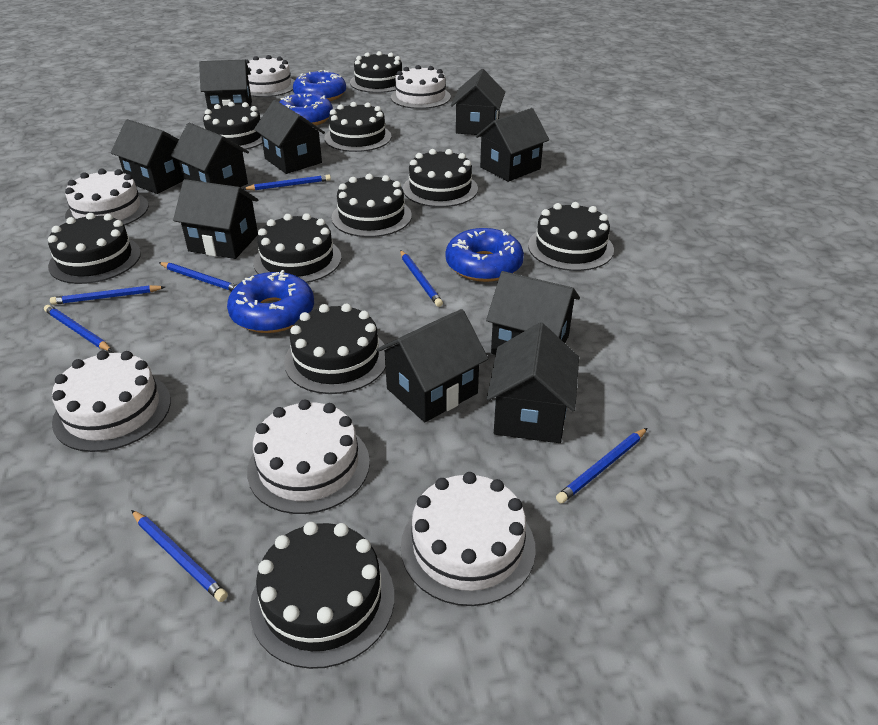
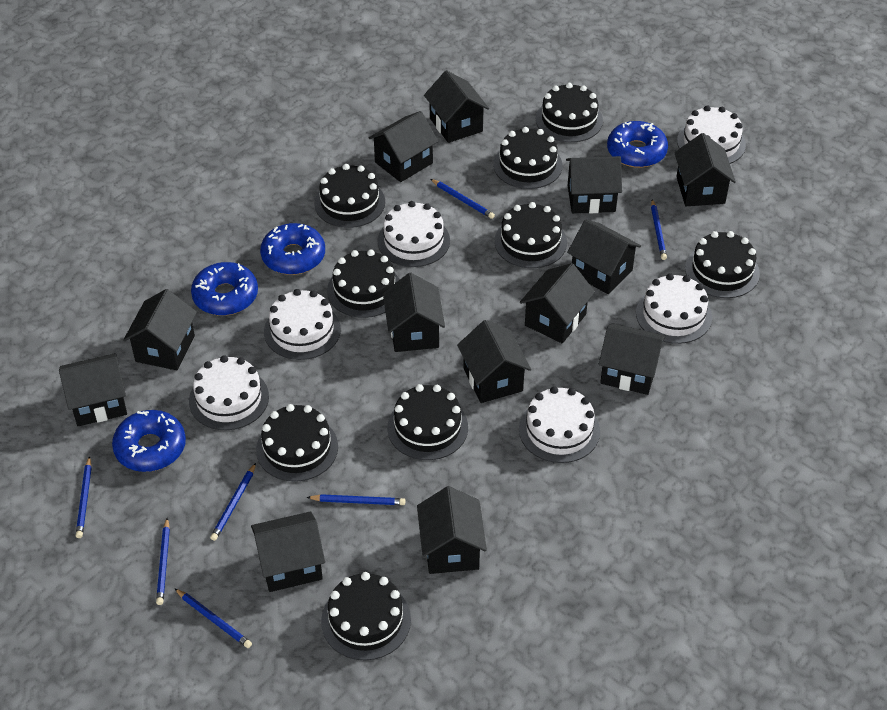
black cake: 10 -> 9
black house: 10 -> 13

